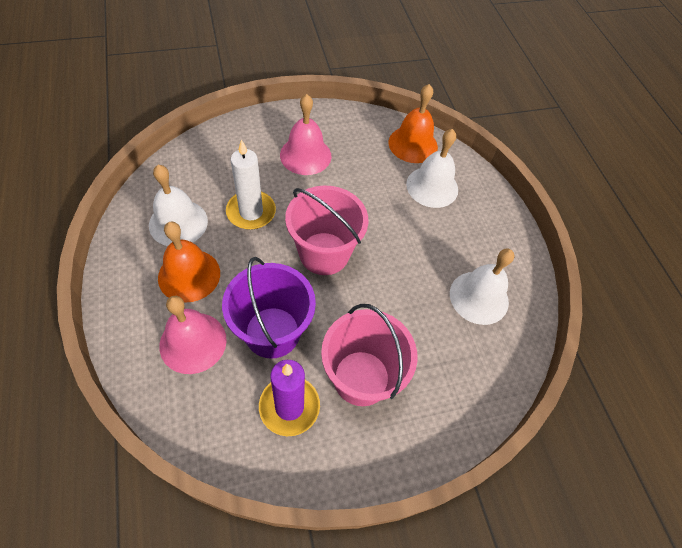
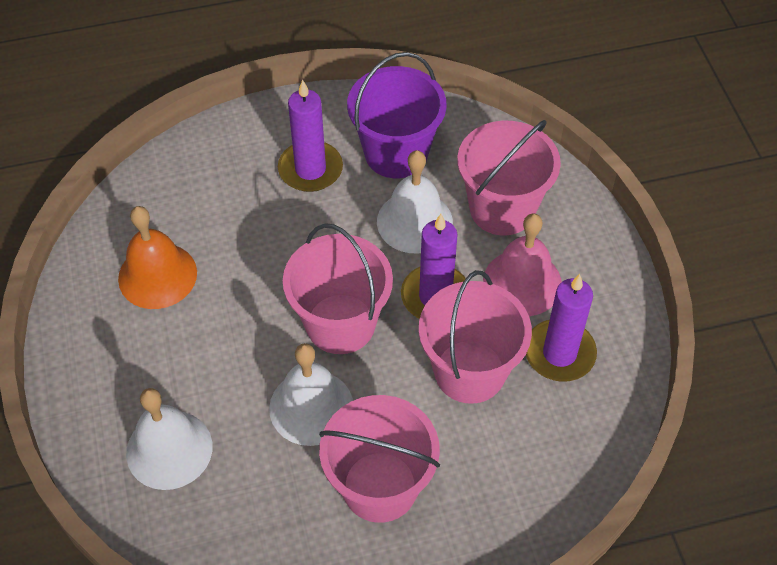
orange bell: 2 -> 1
pink bell: 2 -> 1
pink bucket: 2 -> 4
purple candle: 1 -> 3
white candle: 1 -> 0

